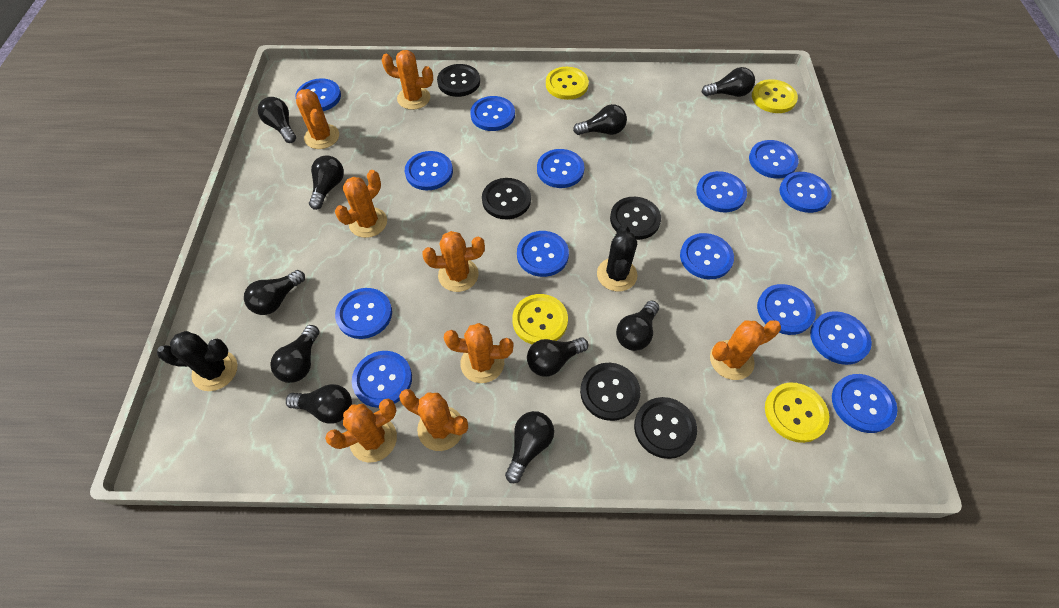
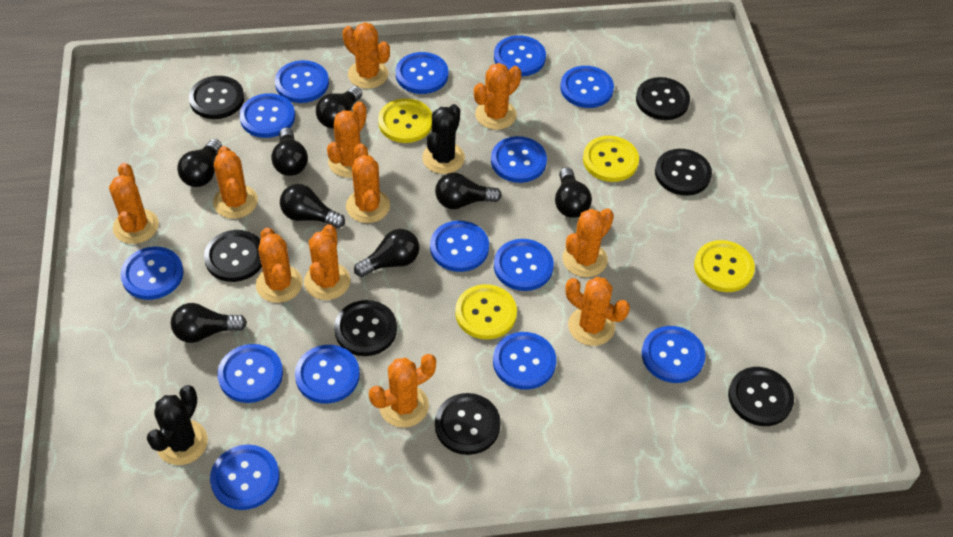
black button: 5 -> 7
black light bulb: 10 -> 8
orange cactus: 8 -> 11

